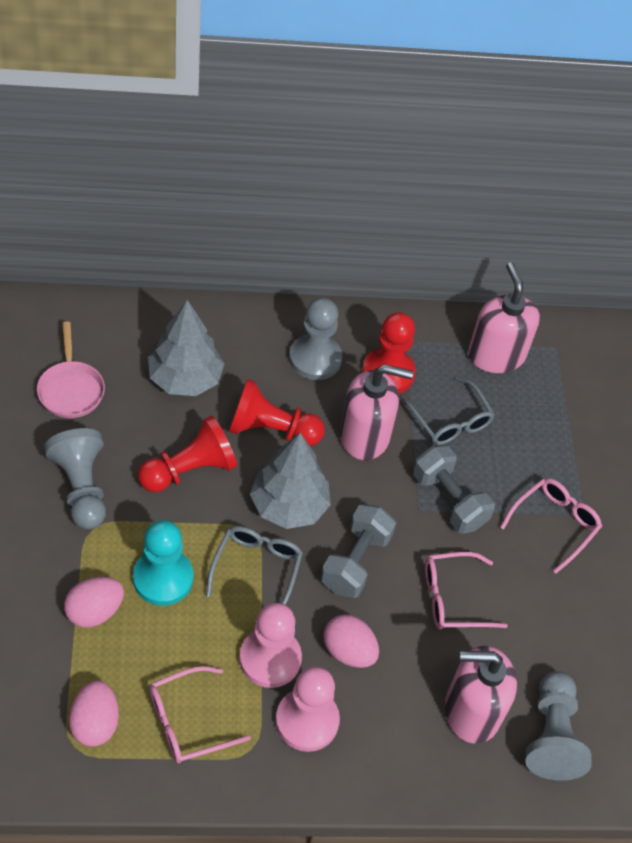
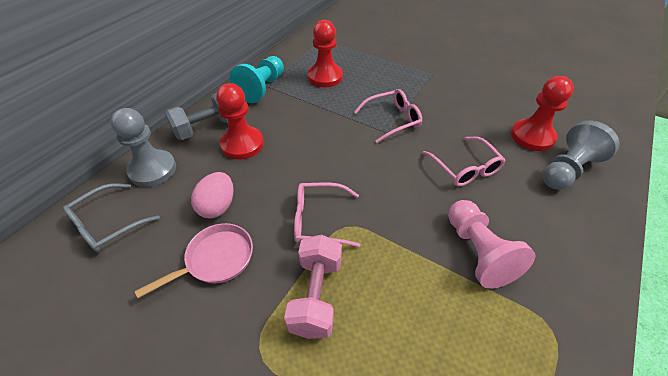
grey dumbbell: 2 -> 1
grey glasses: 2 -> 1
grey pawn: 3 -> 2
grey tree: 2 -> 0
pink dumbbell: 0 -> 1
pink egg: 3 -> 1
pink pawn: 2 -> 1
pink soap dispenser: 3 -> 0

